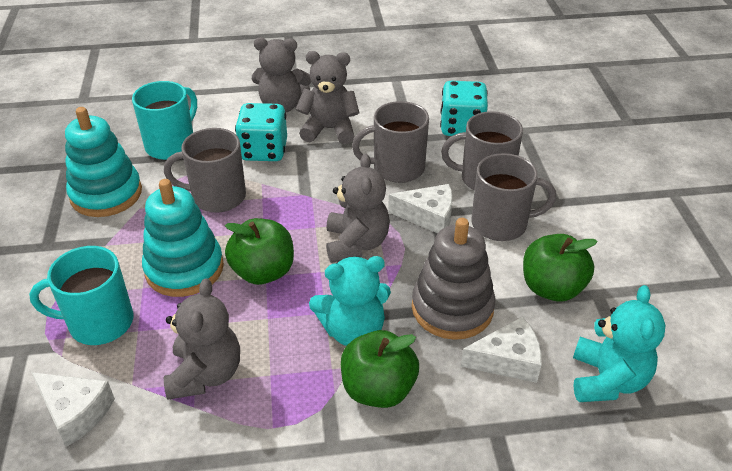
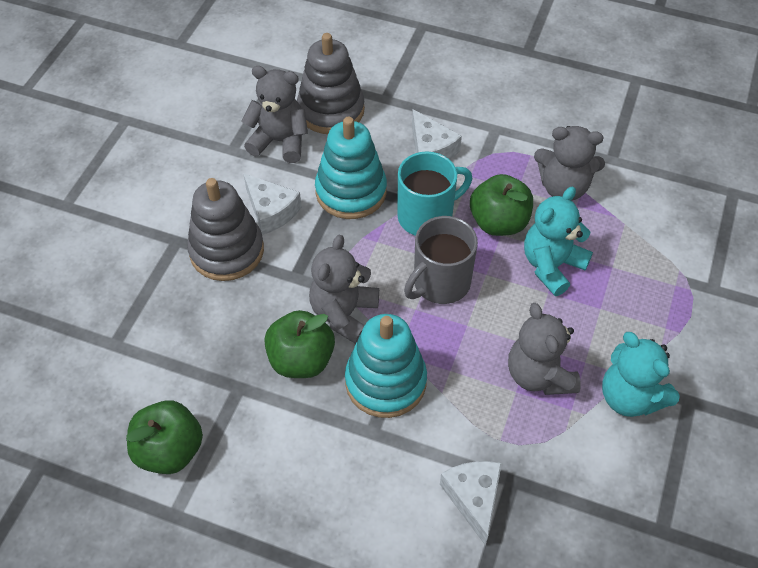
grey mug: 4 -> 1
grey stacking toy: 1 -> 2
turquoise dice: 2 -> 0
turquoise mug: 2 -> 1

